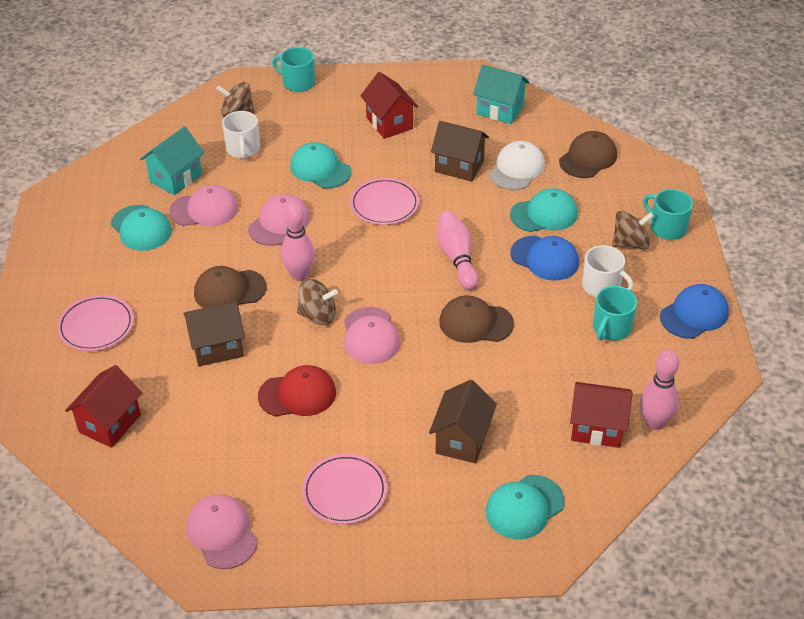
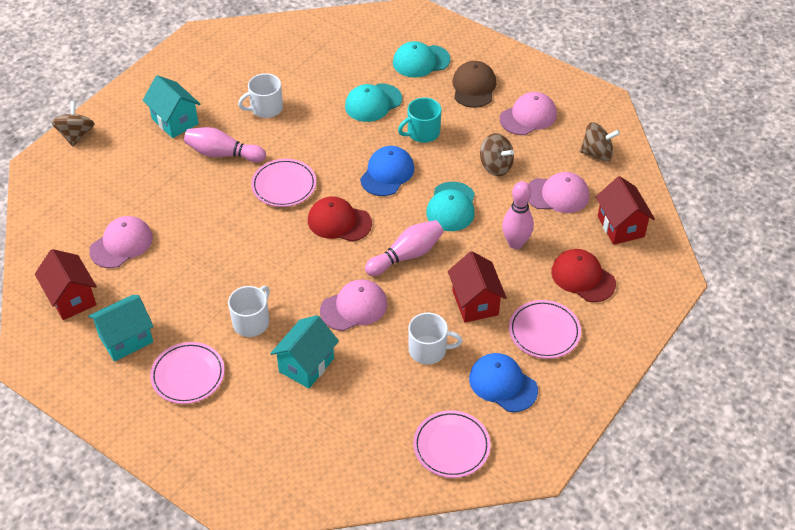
brown cap: 3 -> 1
brown house: 3 -> 0
pink plate: 3 -> 4
red cap: 1 -> 2
turquoise cap: 4 -> 3
turquoise house: 2 -> 3
turquoise mug: 3 -> 1
white cap: 1 -> 0
white mug: 2 -> 3

